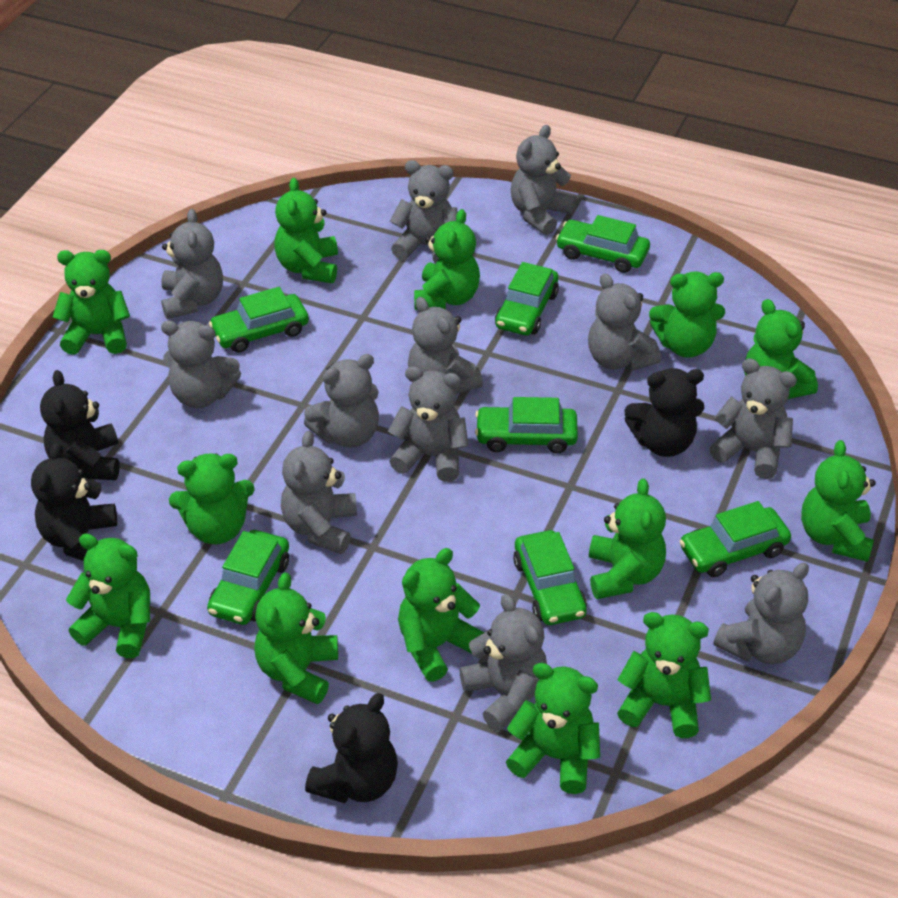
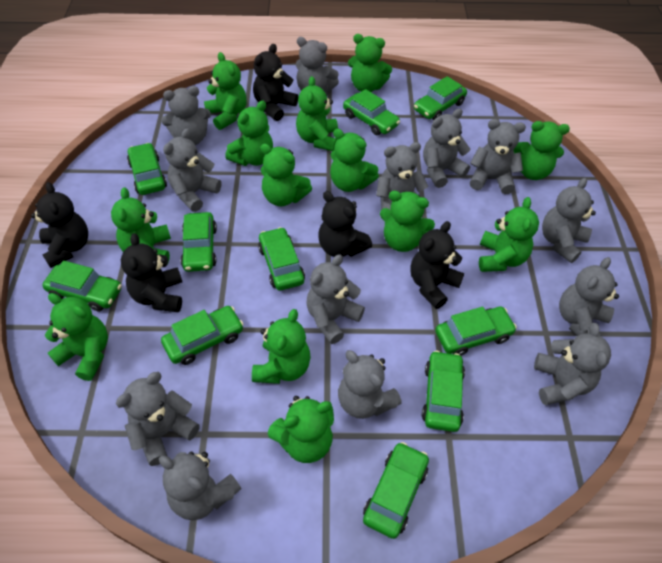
black teddy bear: 4 -> 5
green car: 7 -> 10
grey teddy bear: 12 -> 13

